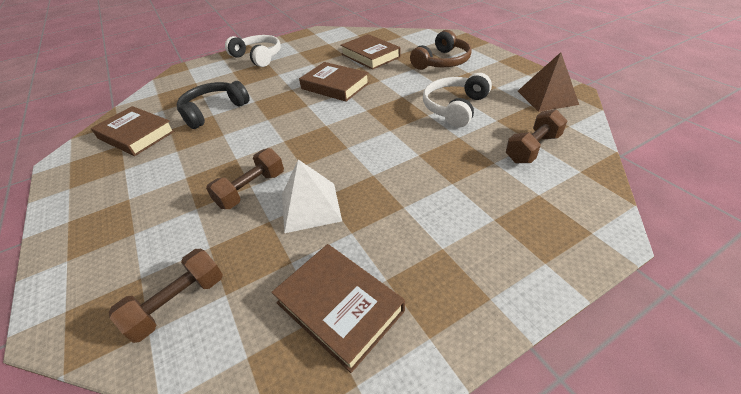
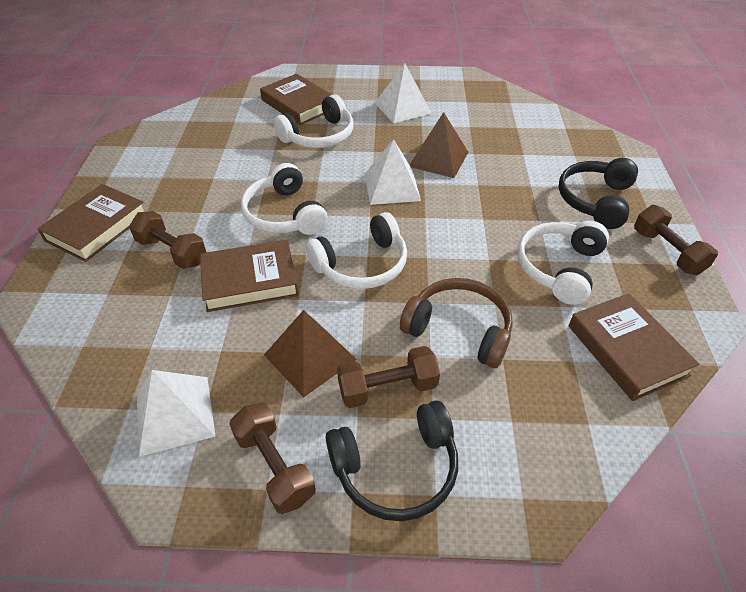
black headphones: 1 -> 2
brown dumbbell: 3 -> 4
brown pyramid: 1 -> 2
white headphones: 2 -> 4
white pyramid: 1 -> 3

